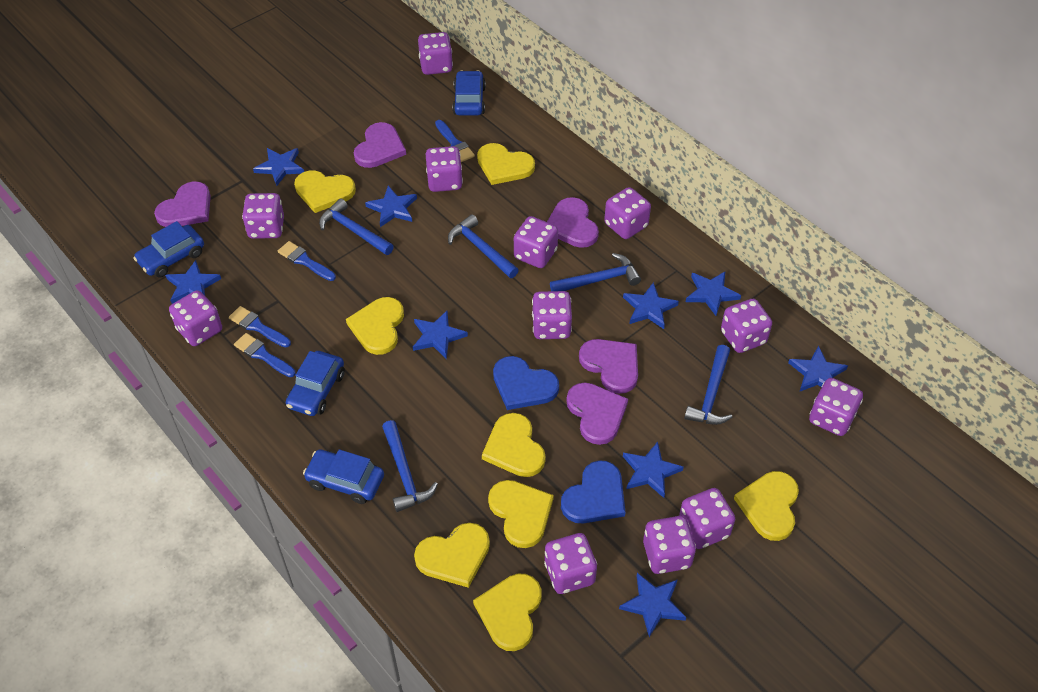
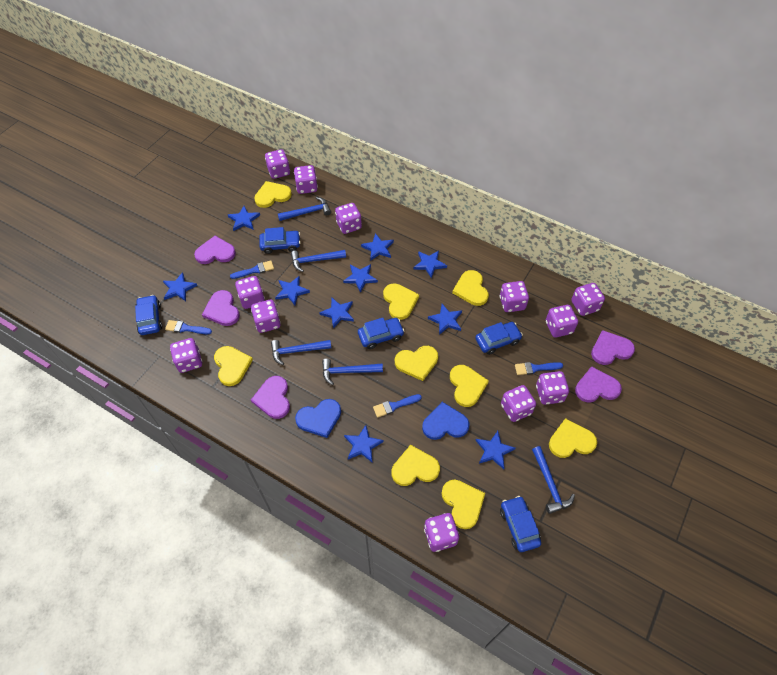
blue car: 4 -> 5
blue star: 9 -> 10
yellow heart: 8 -> 9

